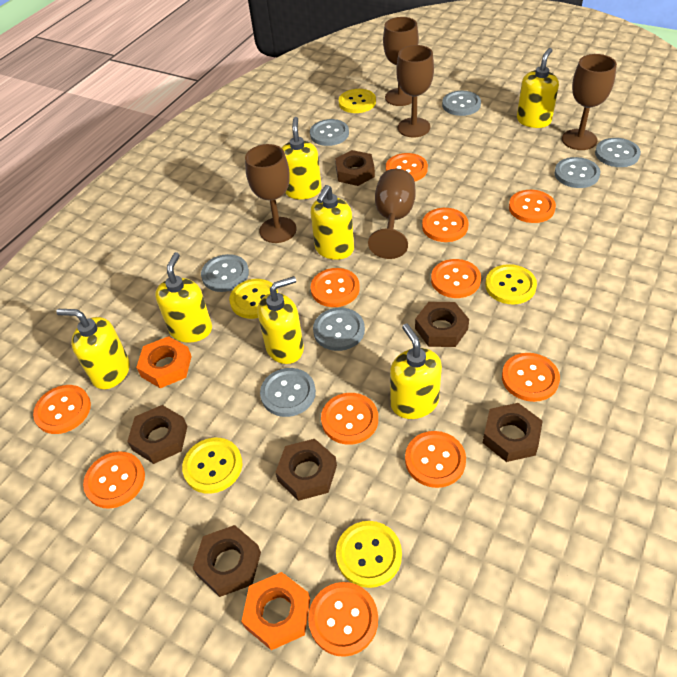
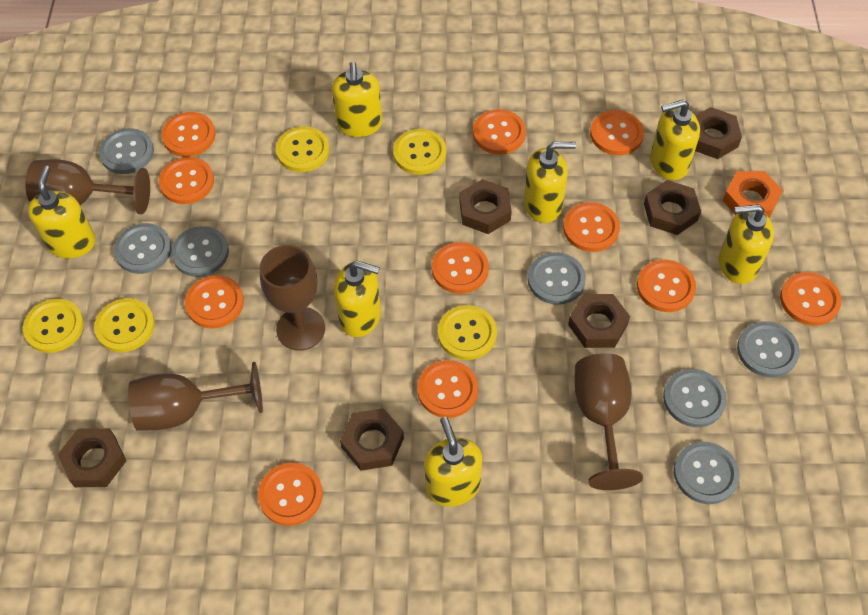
brown goblet: 5 -> 4
orange nut: 2 -> 1

